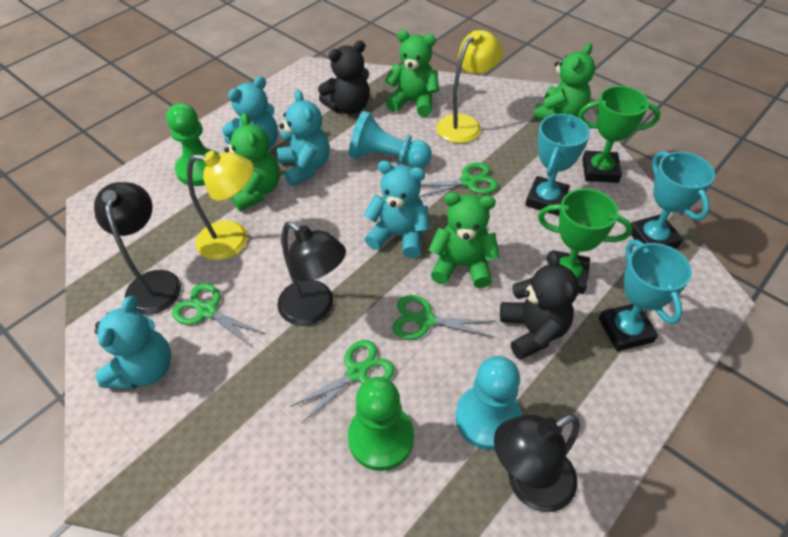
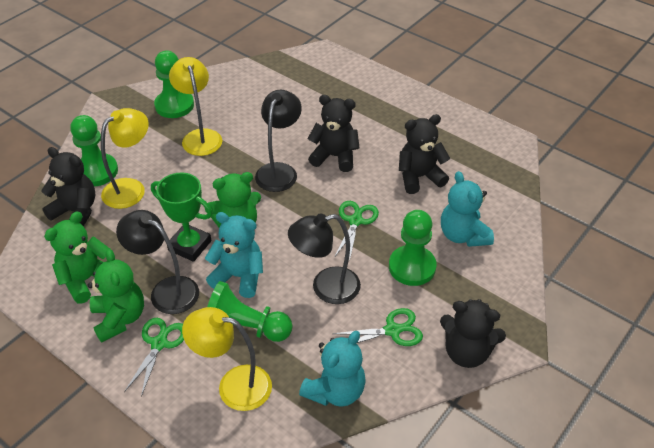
black teddy bear: 2 -> 4
green pawn: 2 -> 4
green scissors: 4 -> 3
green teddy bear: 4 -> 3
green trophy: 2 -> 1
turquoise pawn: 2 -> 0
turquoise teddy bear: 4 -> 3
turquoise trophy: 3 -> 0
yellow lamp: 2 -> 3

